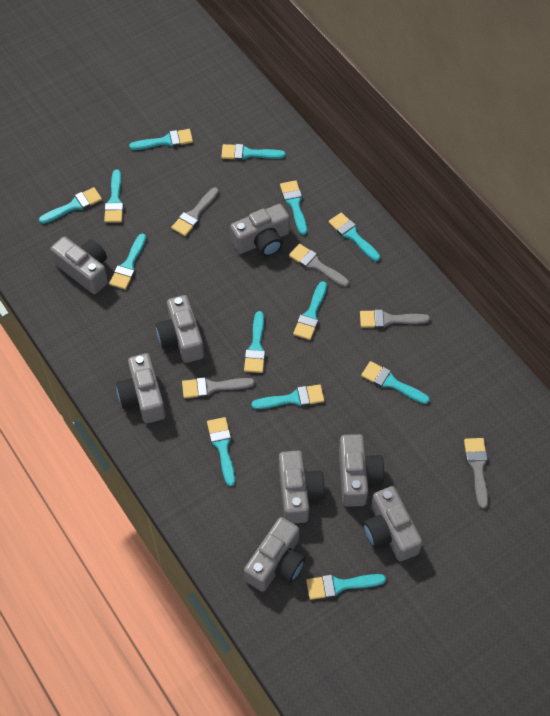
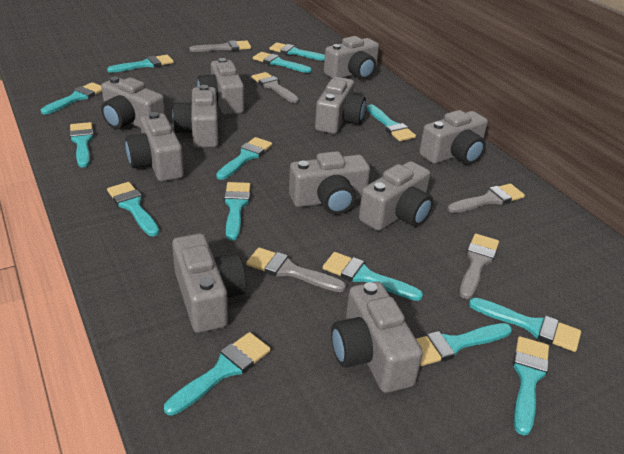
grey camera: 8 -> 11
turquoise brush: 13 -> 14

